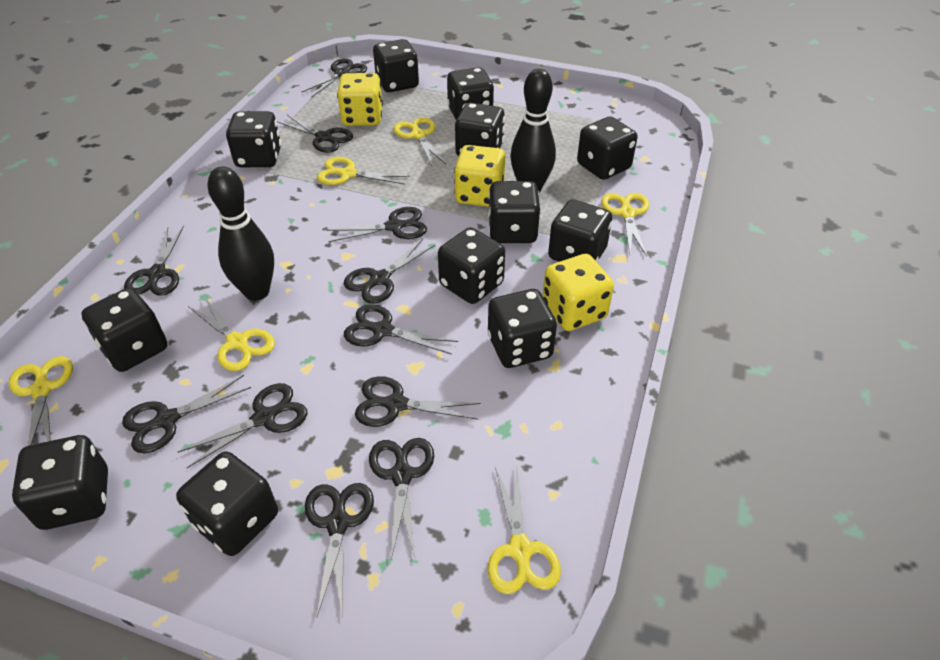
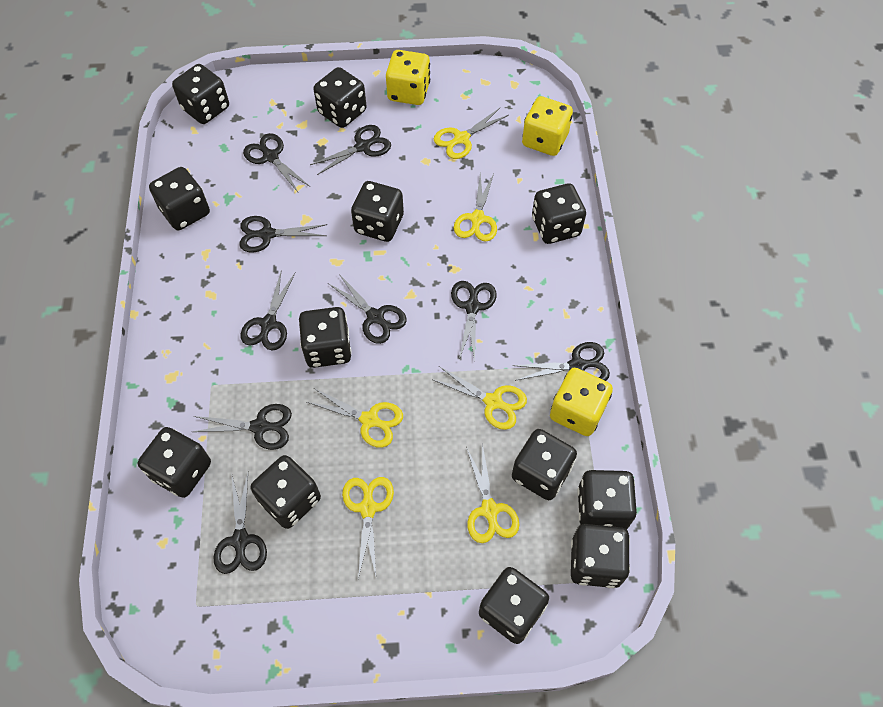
black bowling pin: 2 -> 0
black scissors: 11 -> 9

